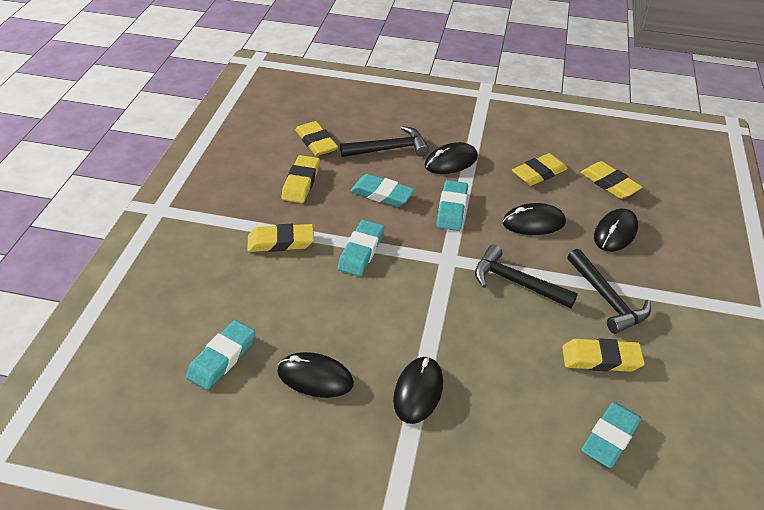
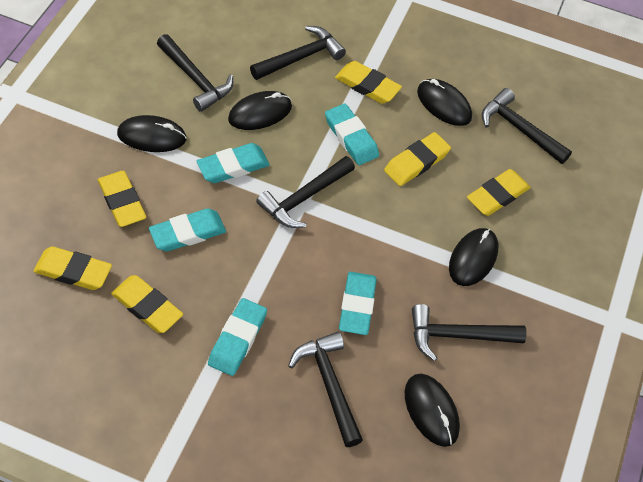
black hammer: 3 -> 6

